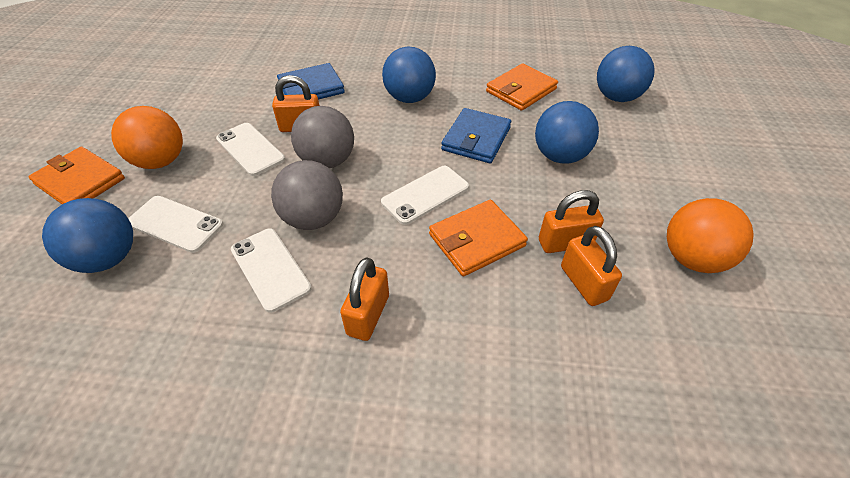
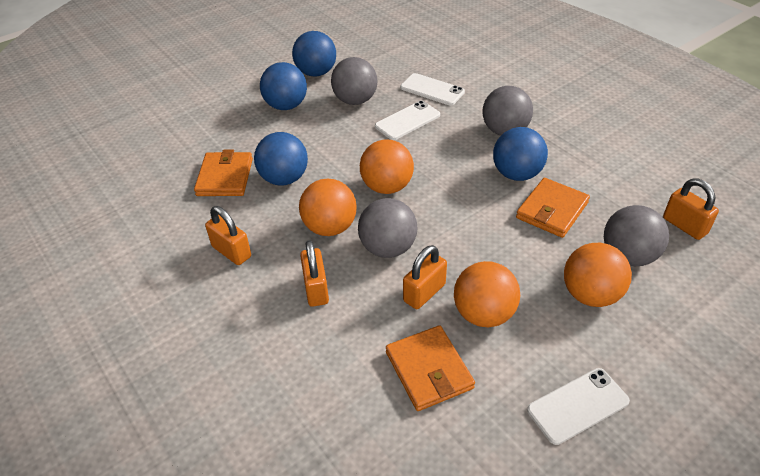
blue wallet: 2 -> 0
grey ball: 2 -> 4
orange ball: 2 -> 4
white phone: 4 -> 3

